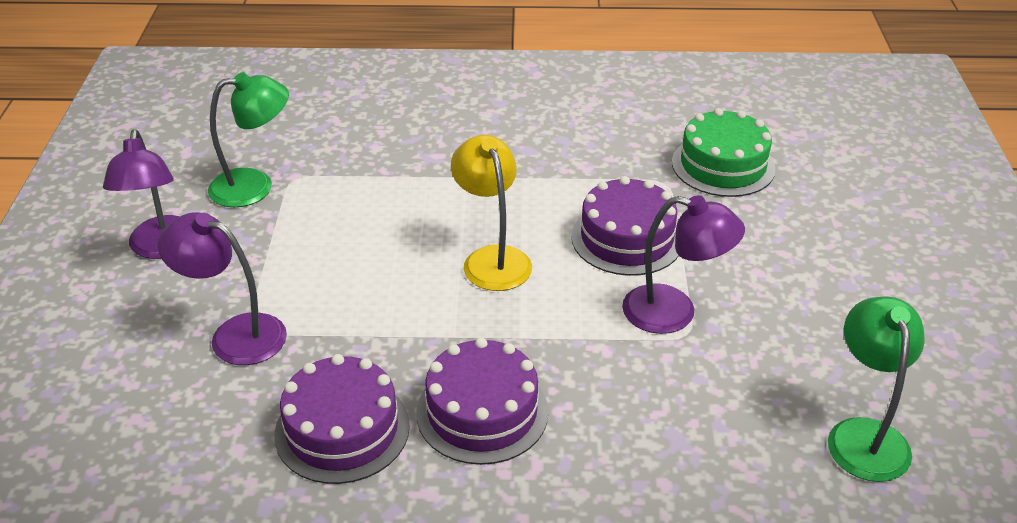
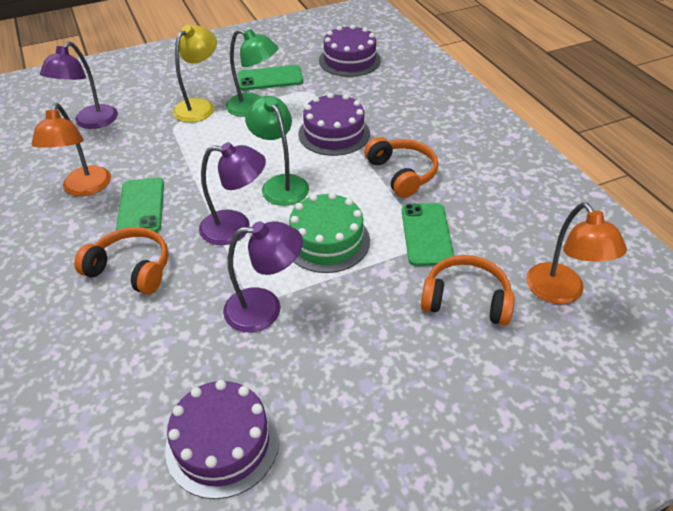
green phone: 0 -> 3
orange headphones: 0 -> 3
orange lamp: 0 -> 2

